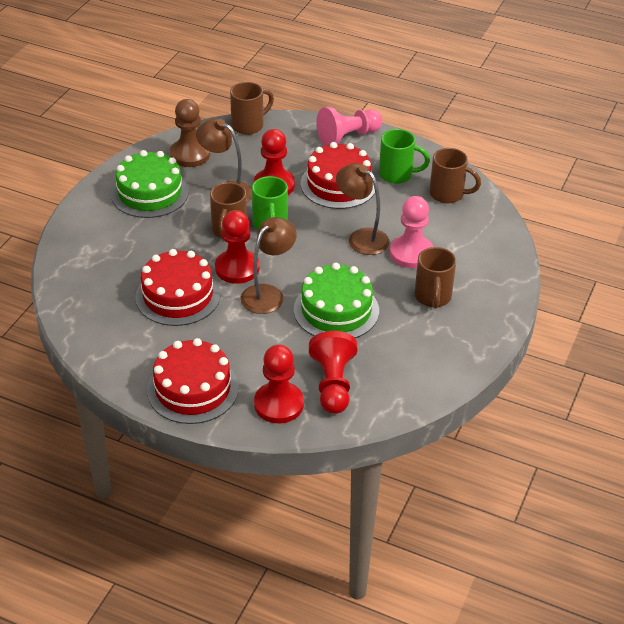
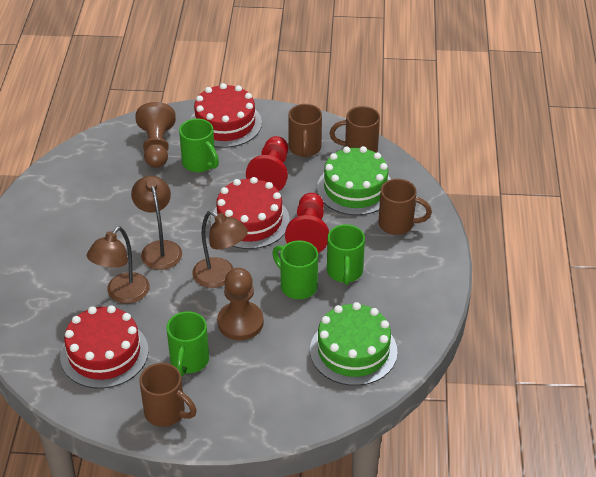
brown pawn: 1 -> 2
green mug: 2 -> 4
pink pawn: 2 -> 0
red pawn: 4 -> 2

